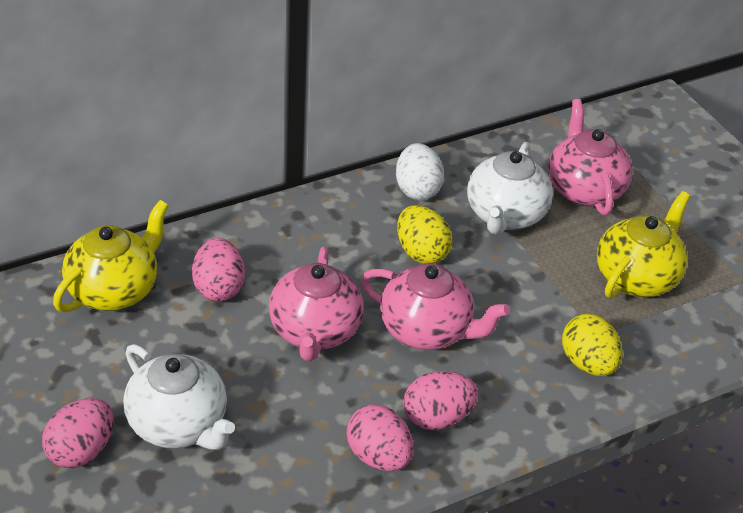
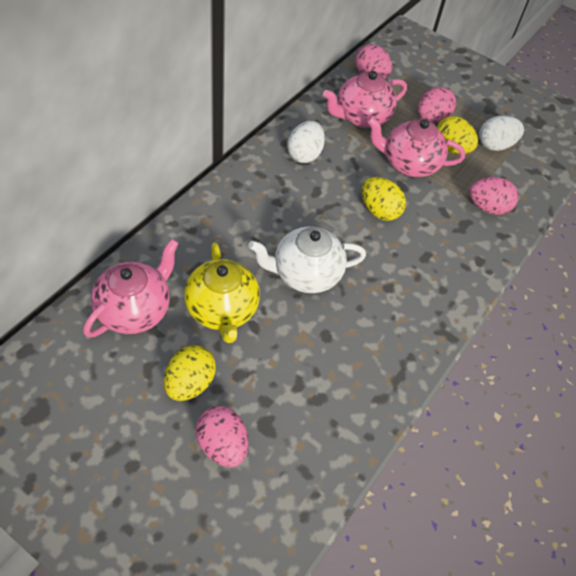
white egg: 1 -> 2
white teapot: 2 -> 1
yellow egg: 2 -> 3
yellow teapot: 2 -> 1

